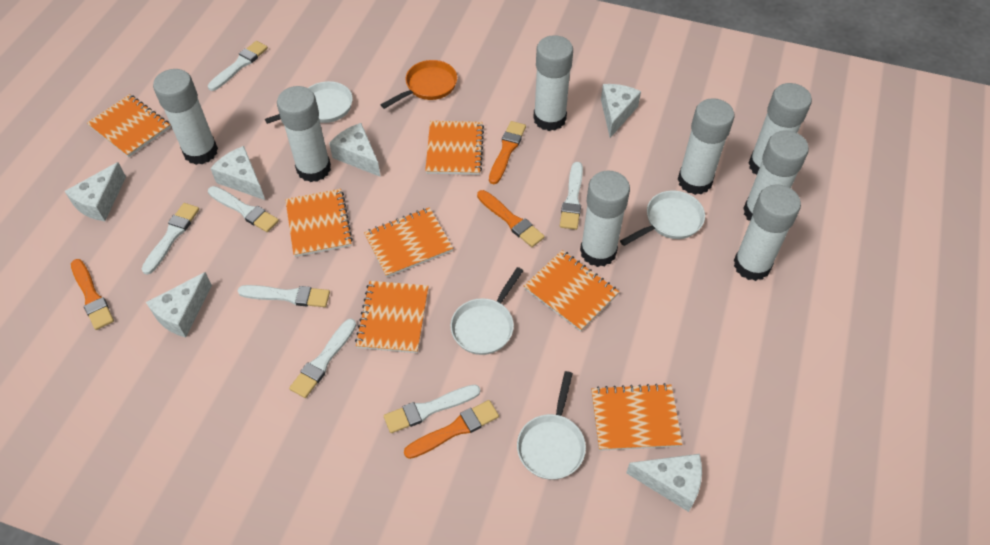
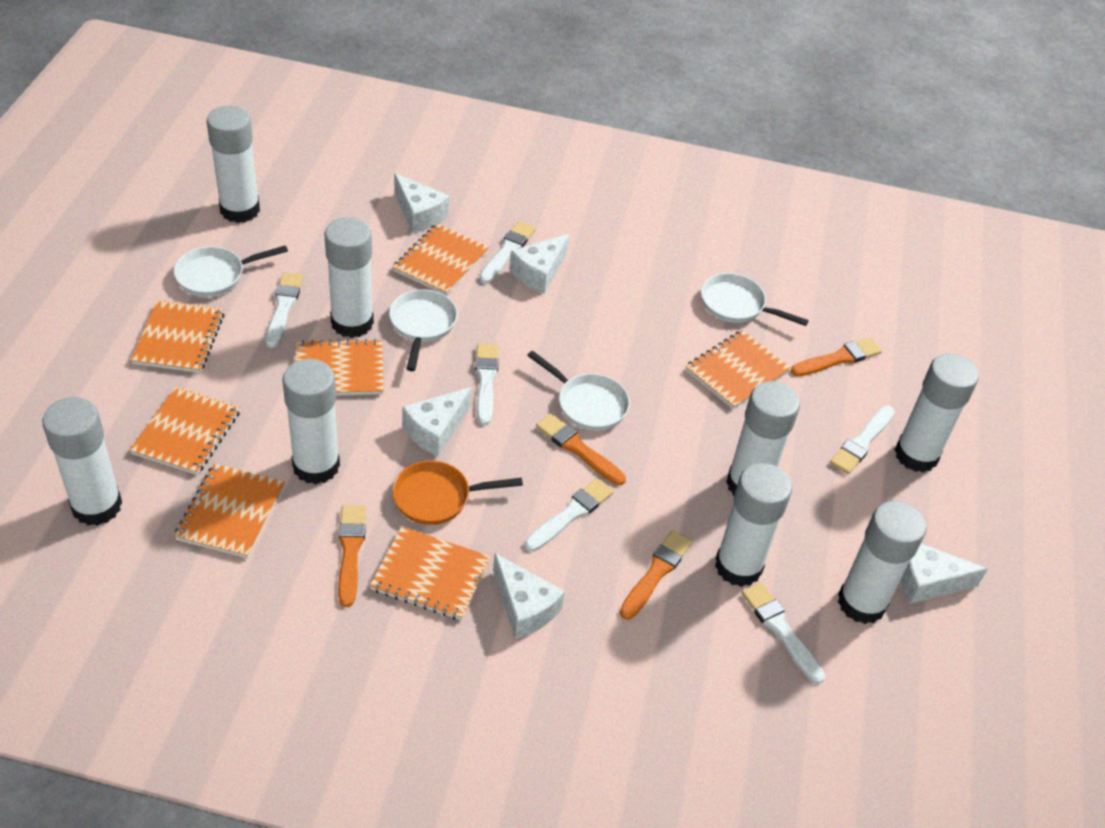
white brush: 7 -> 6
white cheese: 6 -> 5

